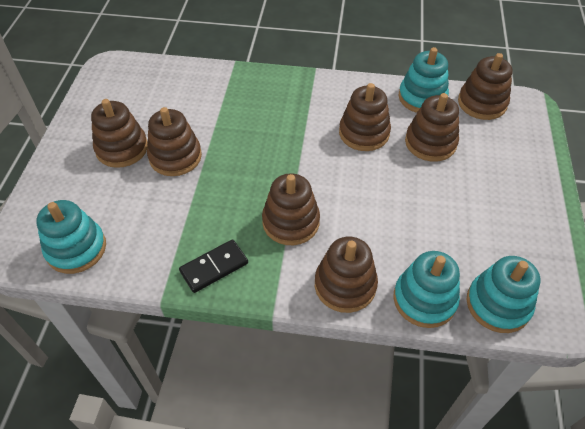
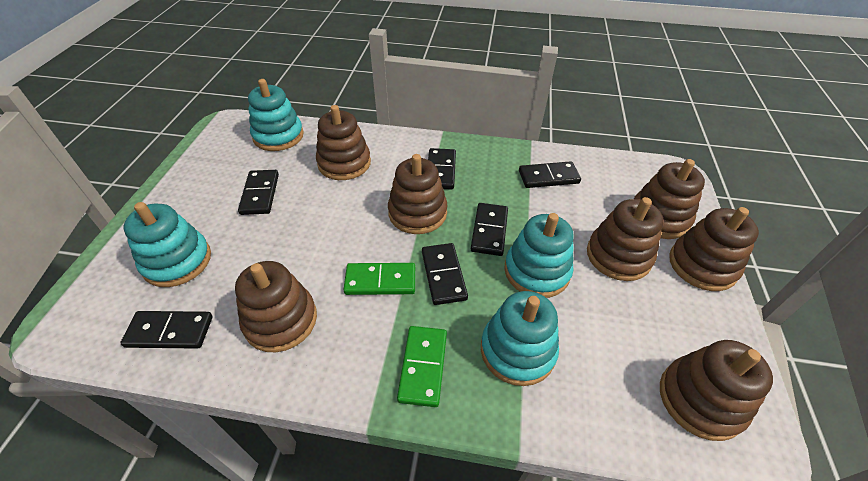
black domino: 1 -> 6
green domino: 0 -> 2

